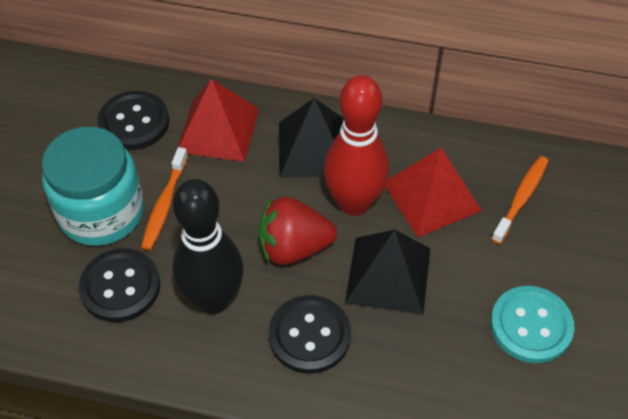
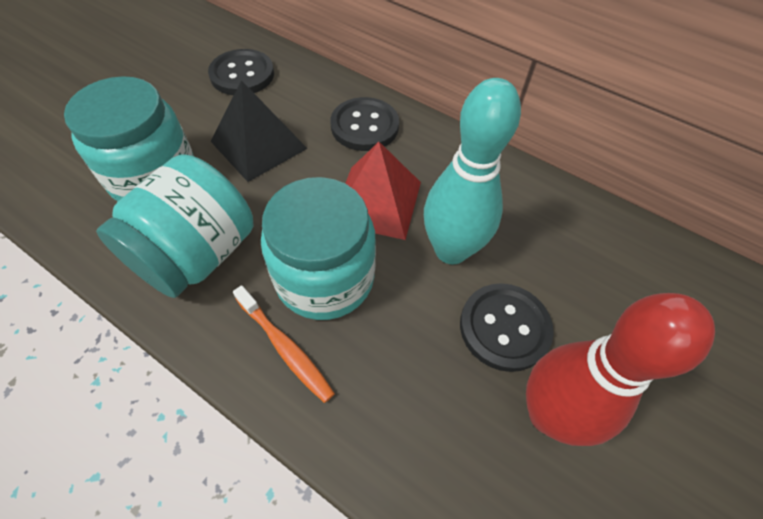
black bowling pin: 1 -> 0
black pyramid: 2 -> 1
orange toothbrush: 2 -> 1
red pyramid: 2 -> 1
red strawberry: 1 -> 0
turquoise bowling pin: 0 -> 1
turquoise button: 1 -> 0
turquoise jar: 1 -> 3

